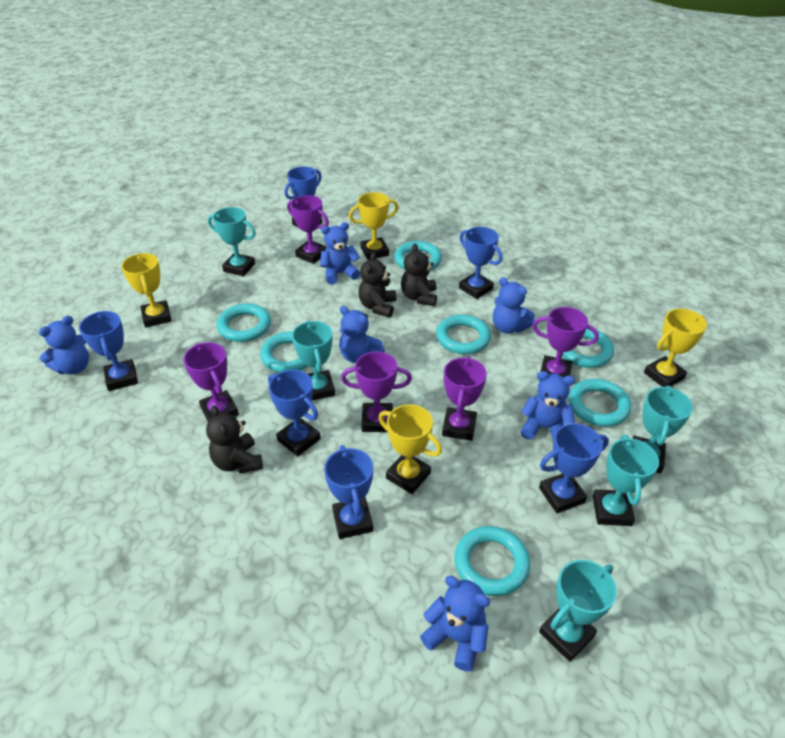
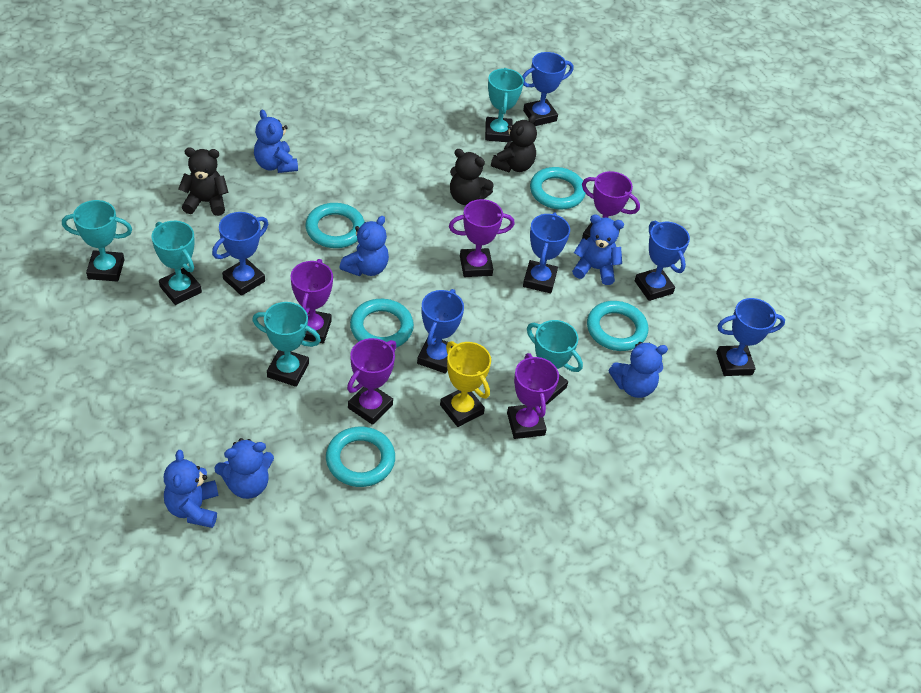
turquoise ring: 7 -> 5
yellow trophy: 4 -> 1

